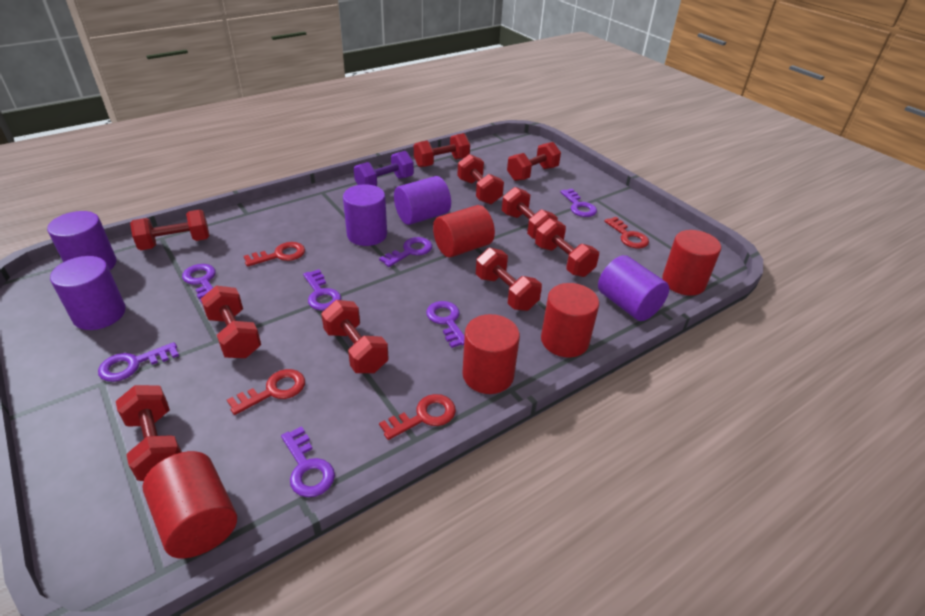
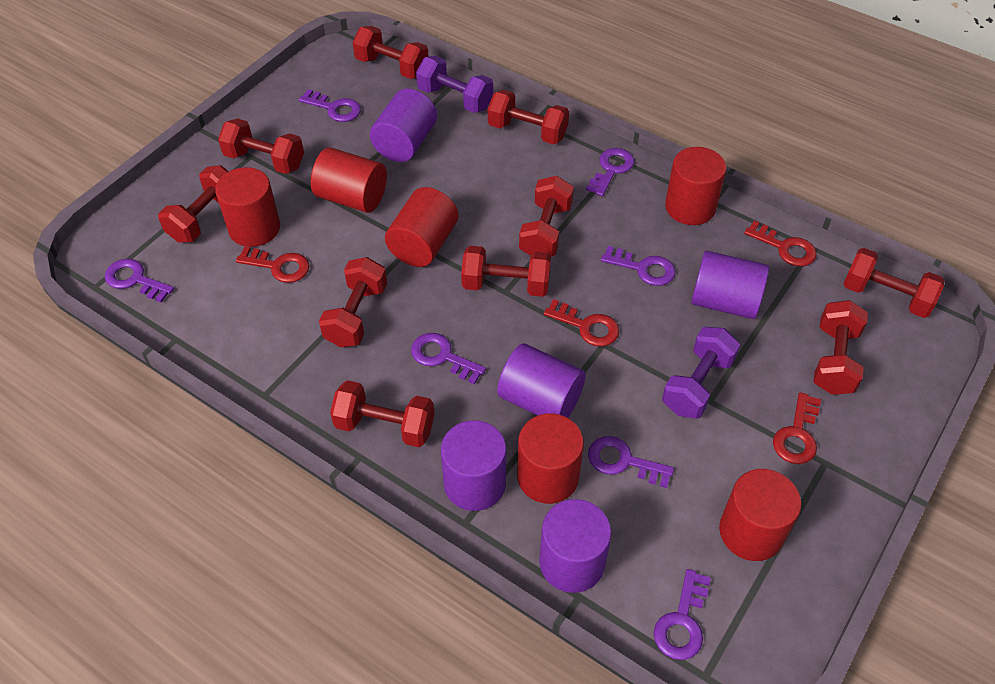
purple dumbbell: 1 -> 2
red cylinder: 5 -> 6

